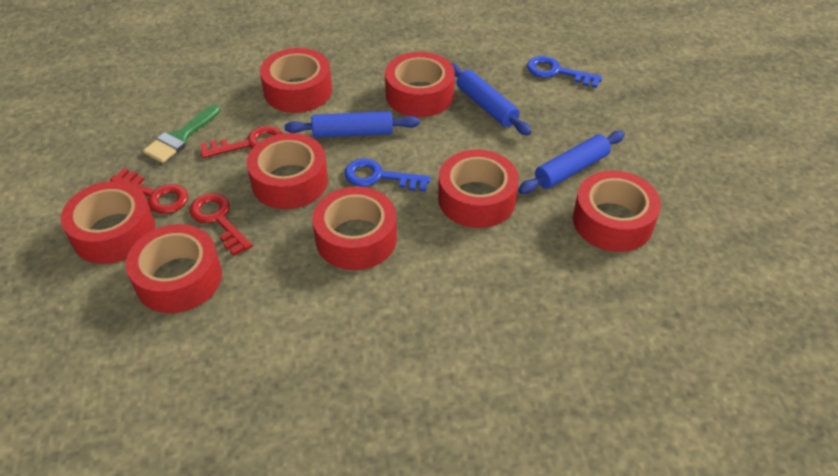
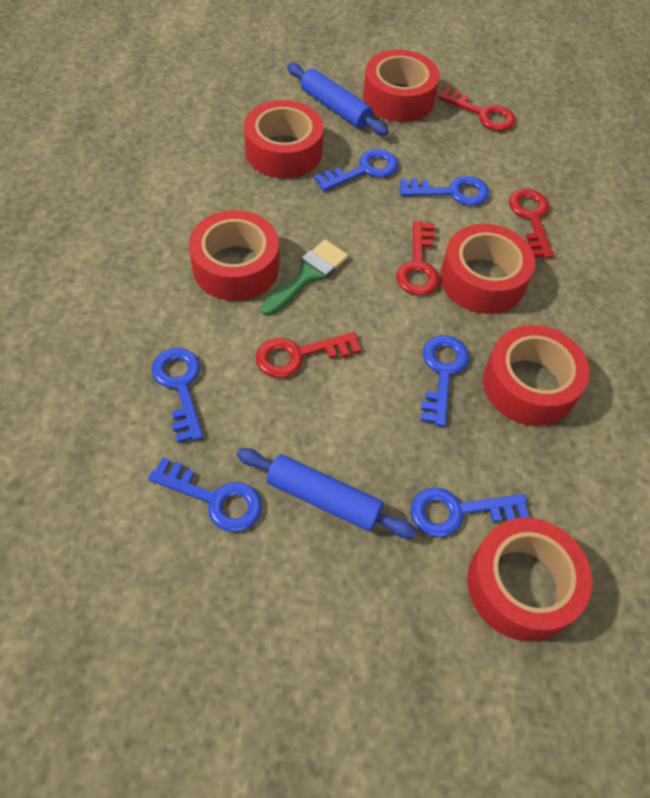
blue key: 2 -> 6
blue rolling pin: 3 -> 2
red key: 3 -> 4
red tape: 8 -> 6

